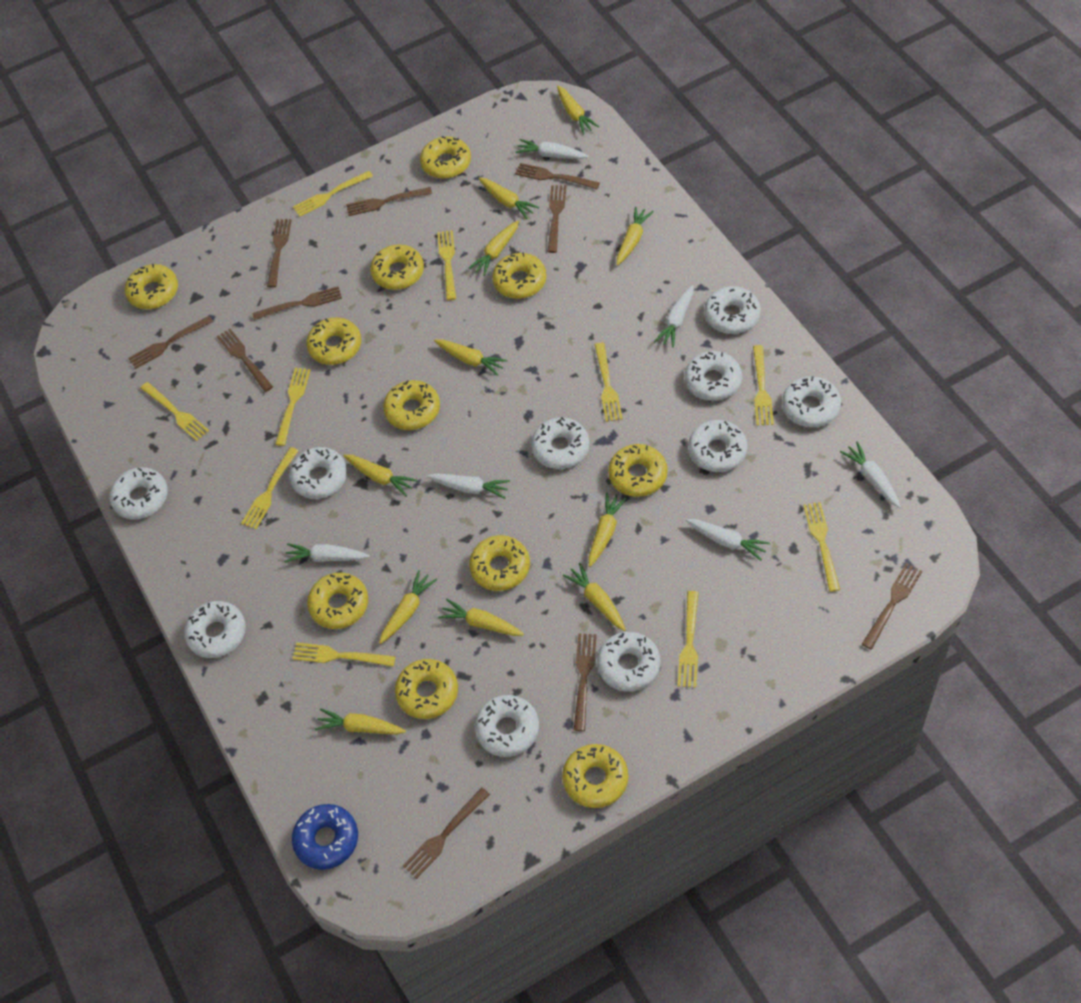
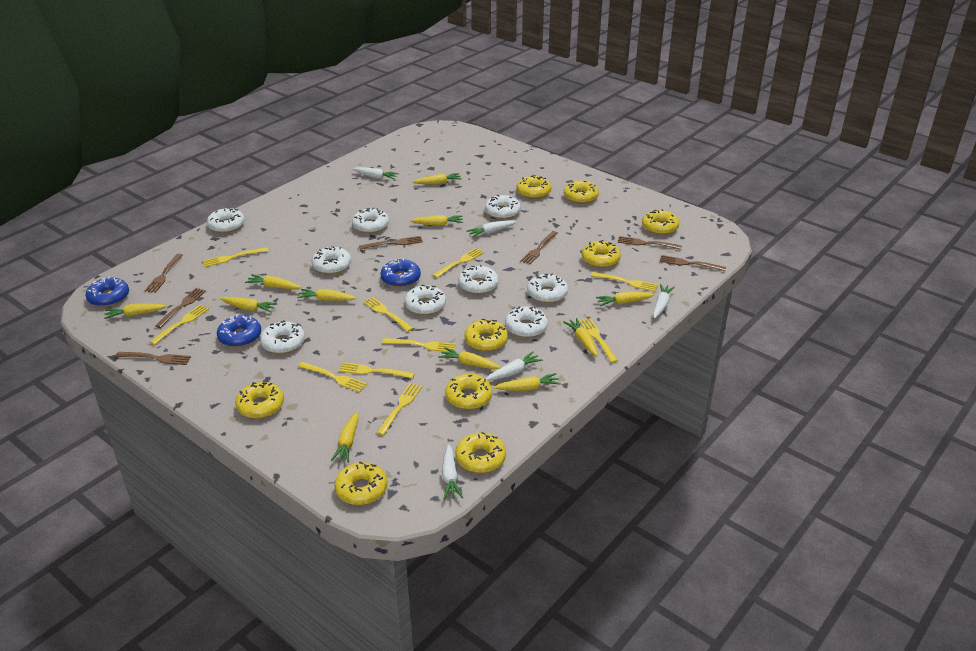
blue donut: 1 -> 3
brown fork: 10 -> 7
white carrot: 6 -> 5
white donut: 10 -> 9
yellow donut: 11 -> 9

